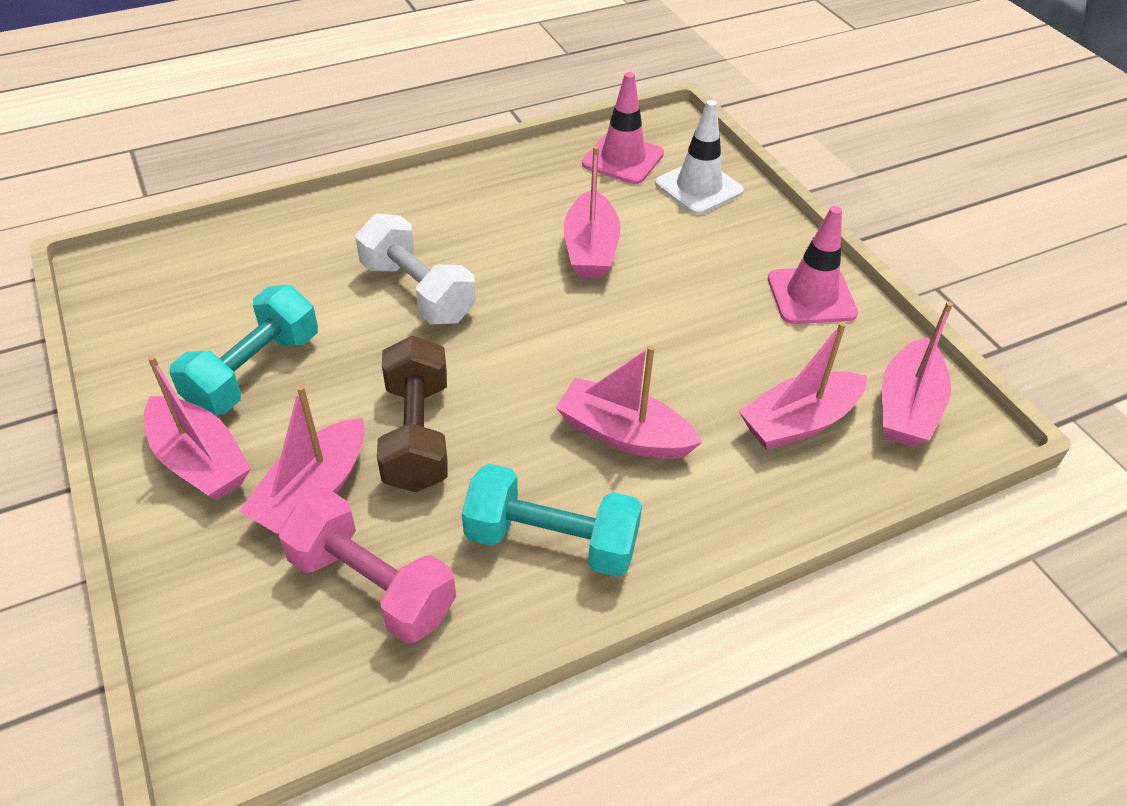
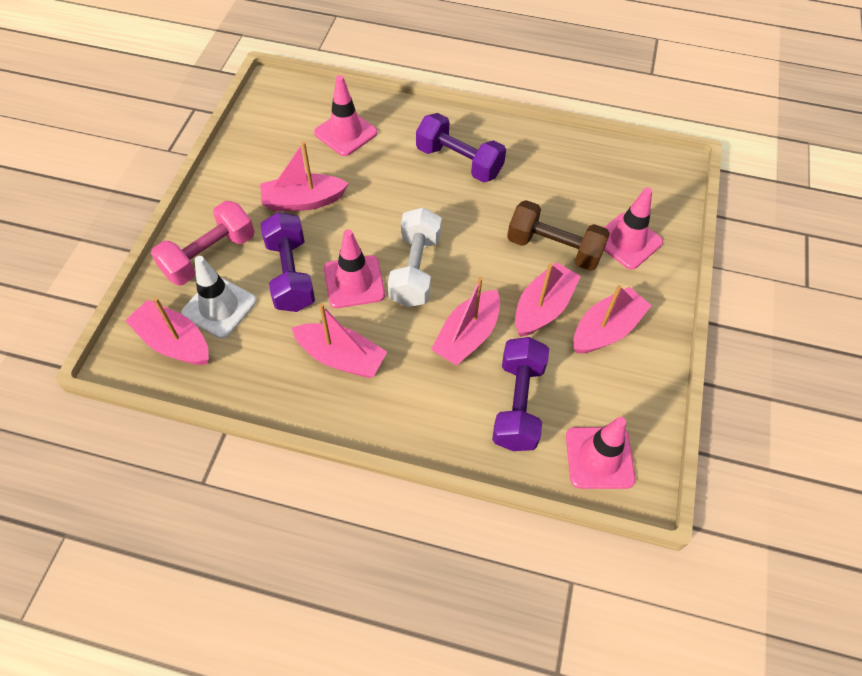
pink traffic cone: 2 -> 4
purple dumbbell: 0 -> 3
turquoise dumbbell: 2 -> 0

